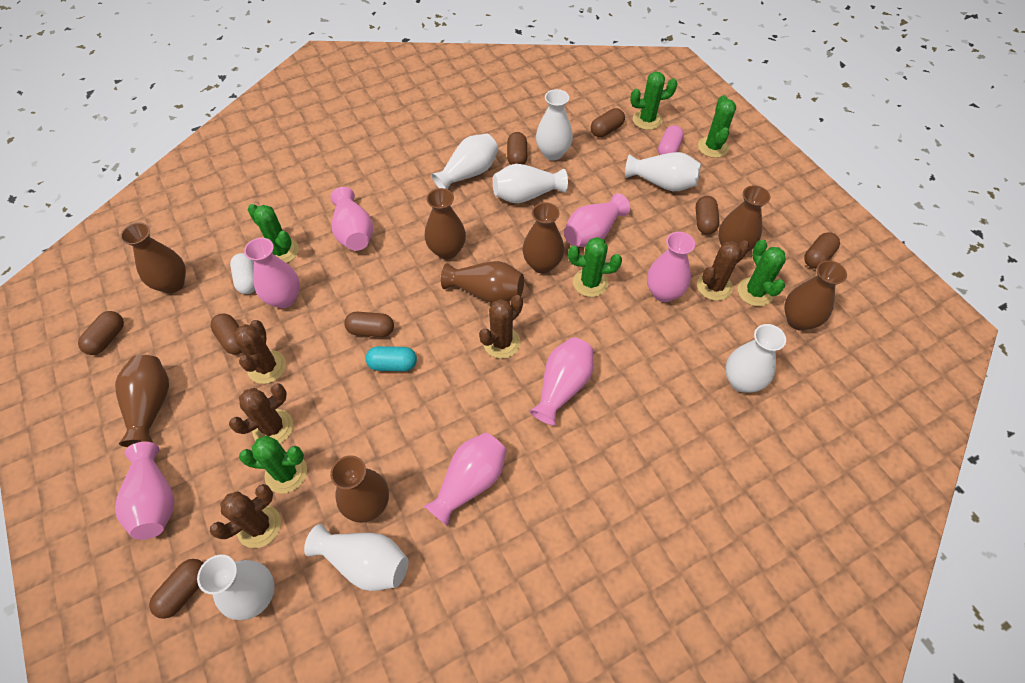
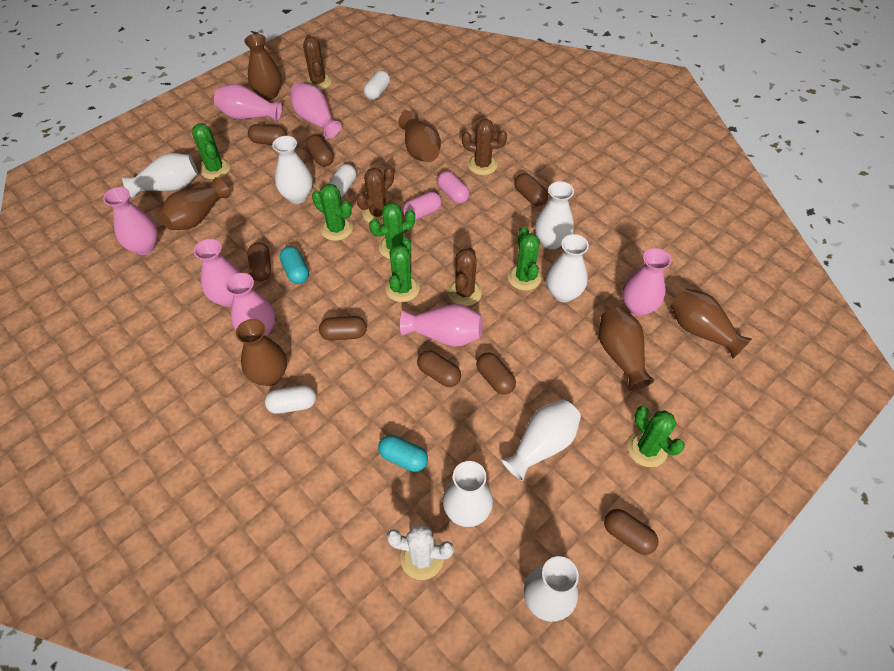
brown cactus: 5 -> 4
brown vase: 8 -> 6
pink capsule: 1 -> 2
turquoise capsule: 1 -> 2
white cactus: 0 -> 1
white capsule: 1 -> 3

